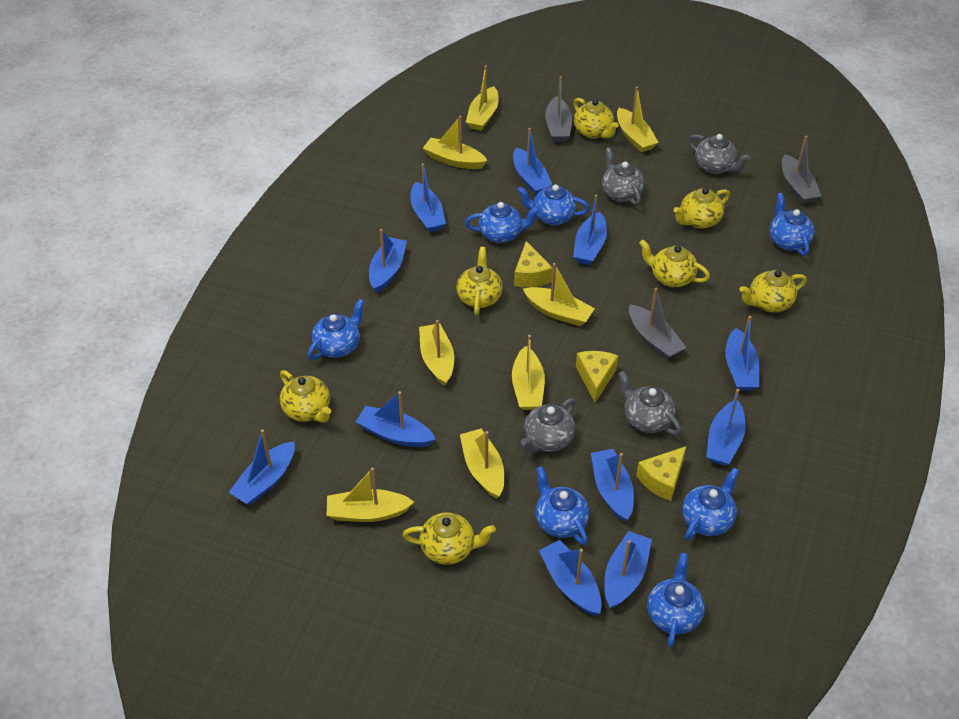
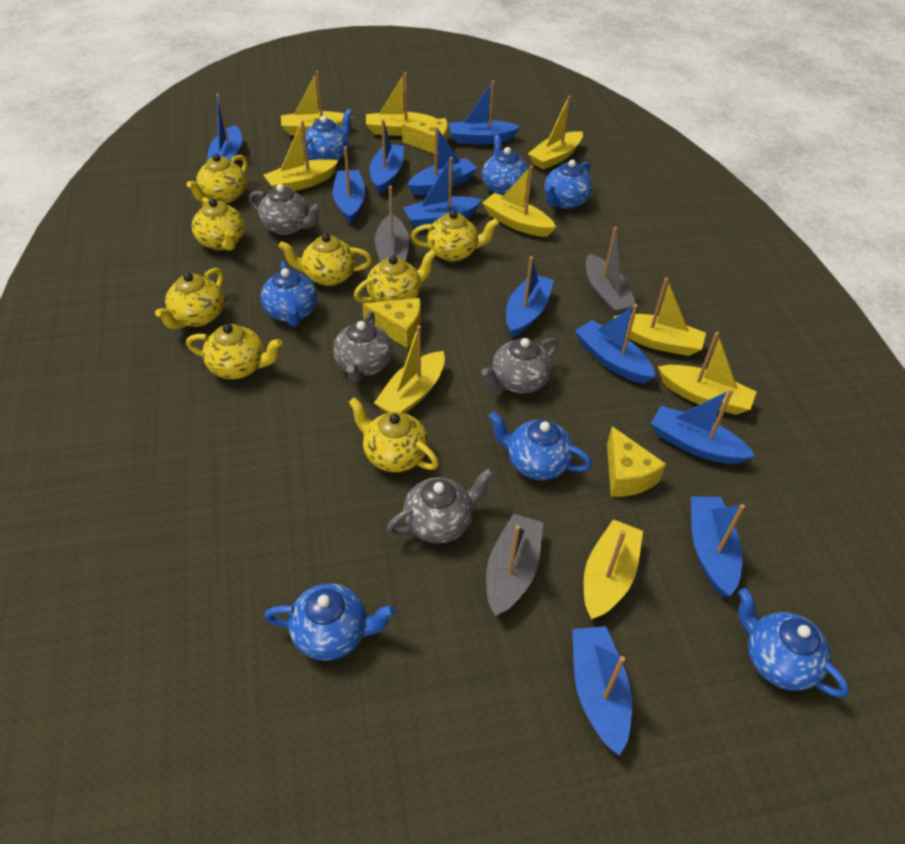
yellow boat: 8 -> 9
yellow teapot: 7 -> 8

